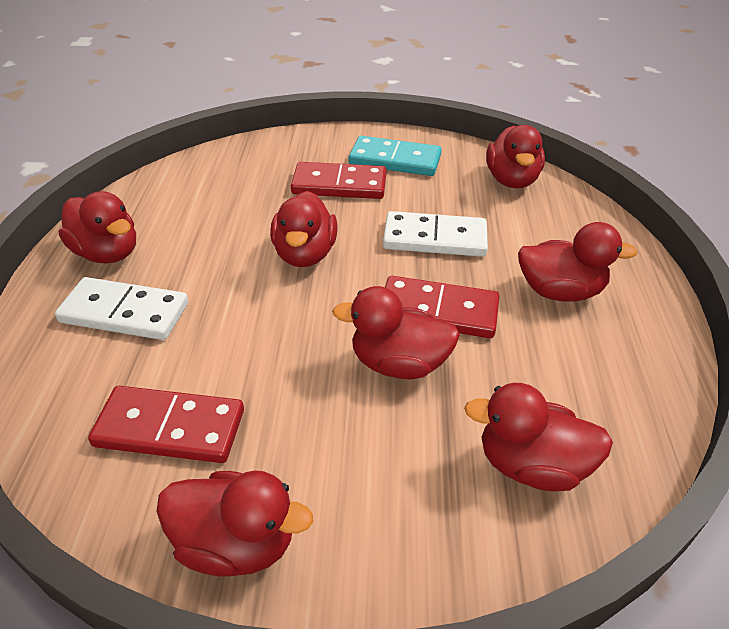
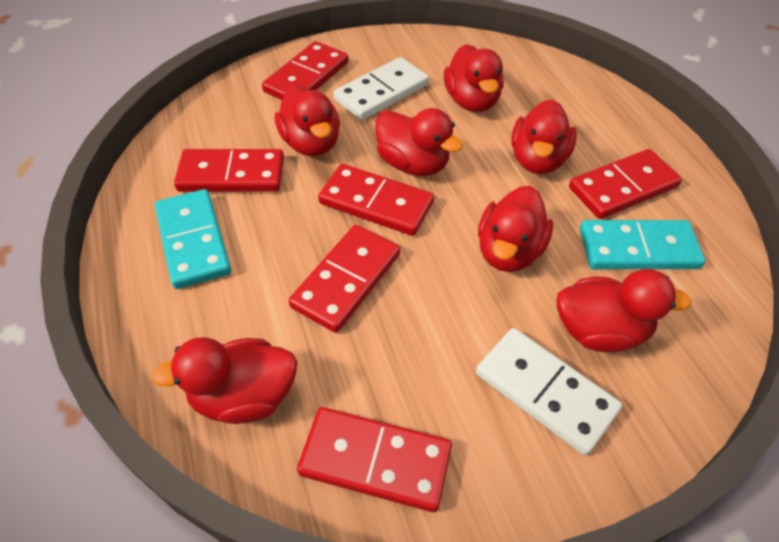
red domino: 3 -> 6
turquoise domino: 1 -> 2

